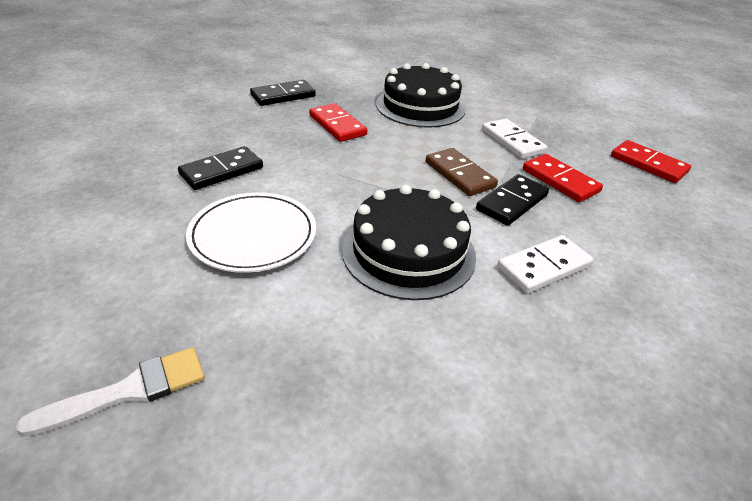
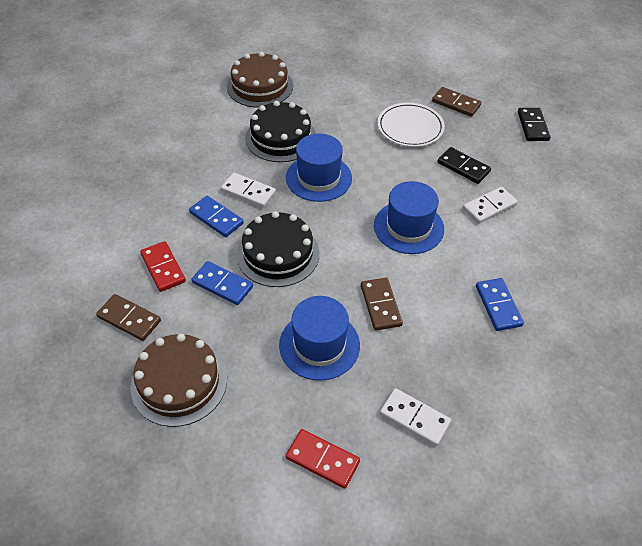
black domino: 3 -> 2
blue domino: 0 -> 3
blue hat: 0 -> 3
brown cake: 0 -> 2
brown domino: 1 -> 3
red domino: 3 -> 2
white brush: 1 -> 0
white domino: 2 -> 3

